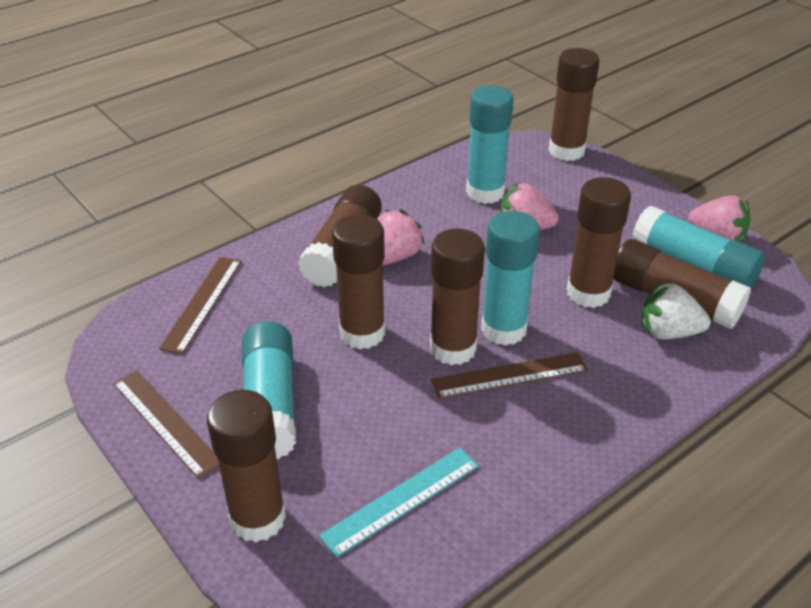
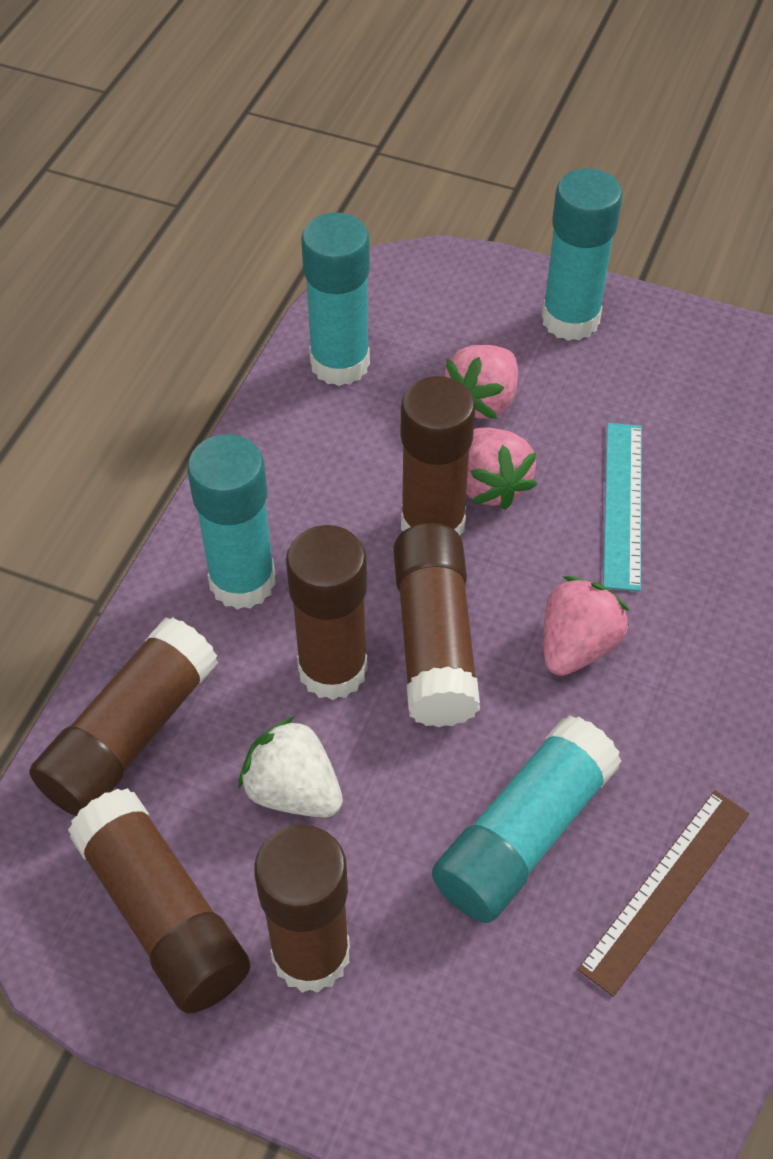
brown glue stick: 7 -> 6
brown ruler: 3 -> 1

